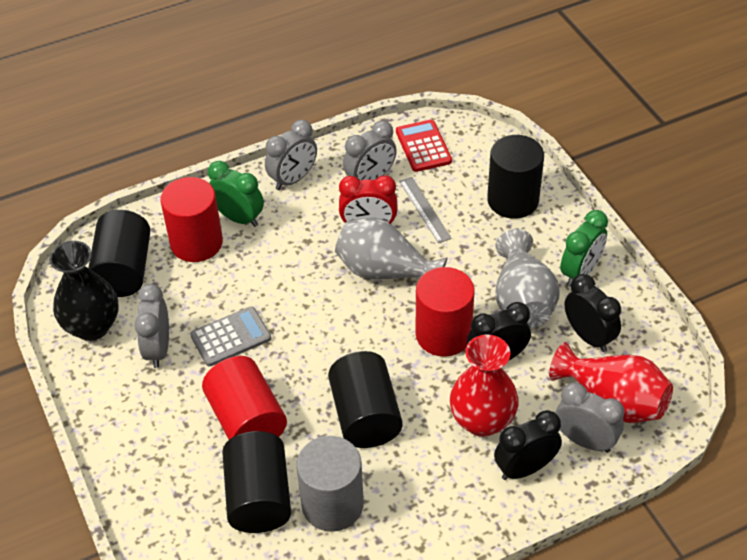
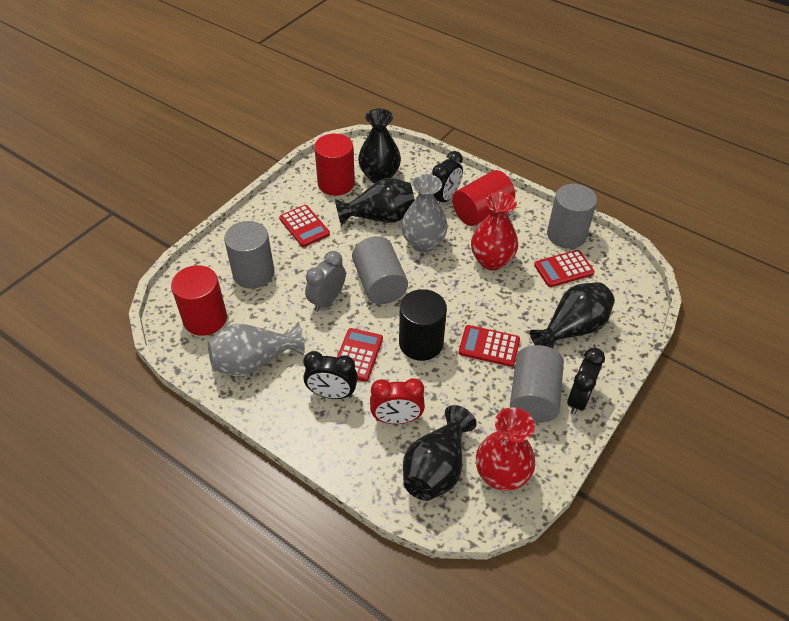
black cylinder: 4 -> 1
black vase: 1 -> 4
green clock: 2 -> 0
grey calculator: 1 -> 0
grey clock: 4 -> 1
grey cylinder: 1 -> 4
grey ruler: 1 -> 0
red calculator: 1 -> 4

